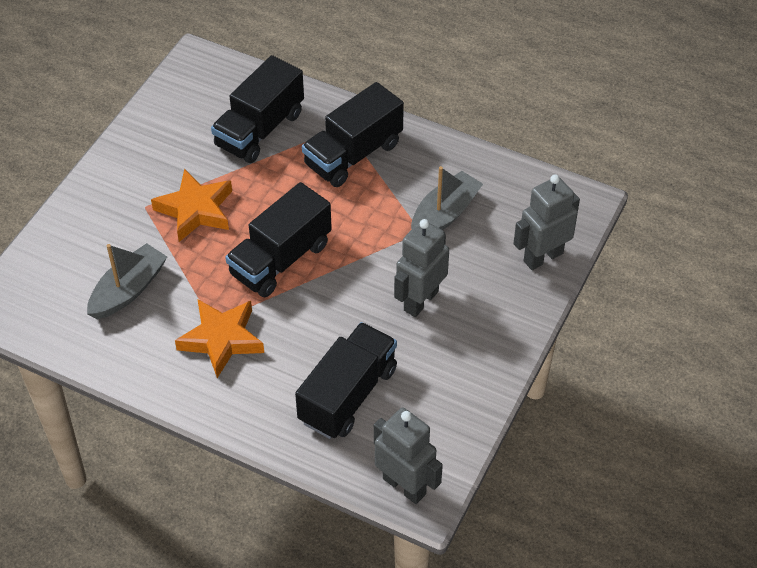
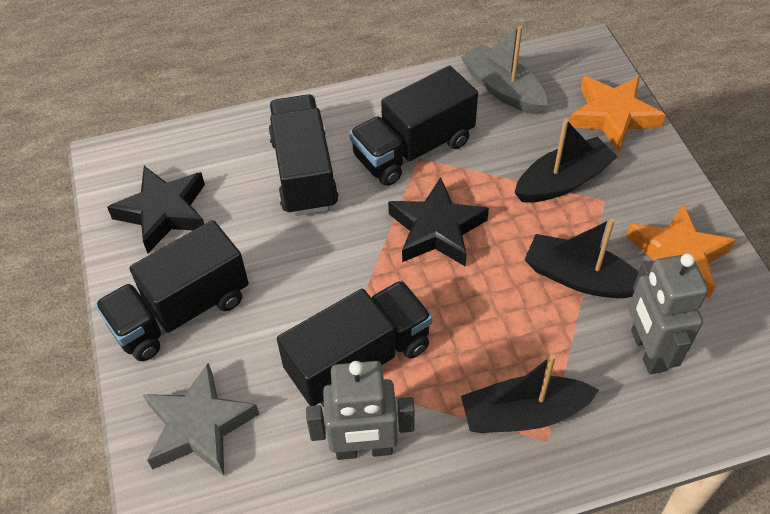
black boat: 0 -> 3
black star: 0 -> 2
grey boat: 2 -> 1
grey robot: 3 -> 2
grey star: 0 -> 1

